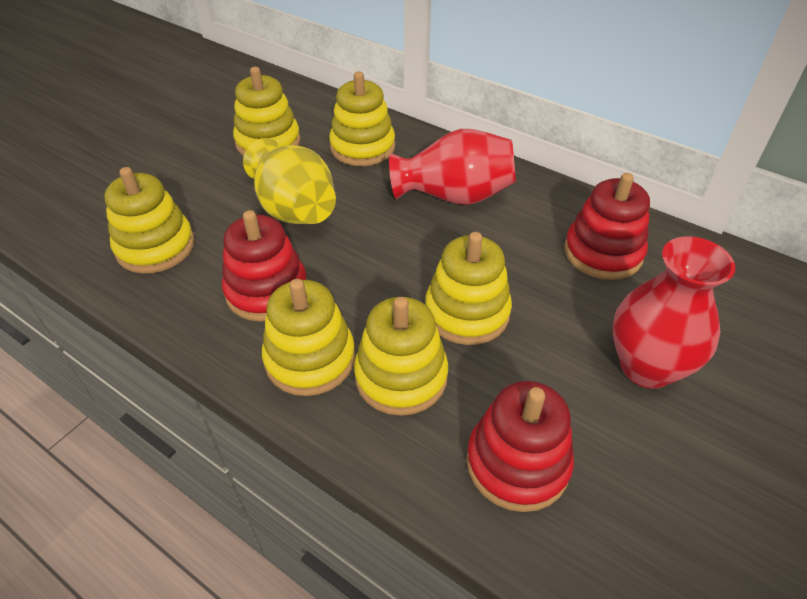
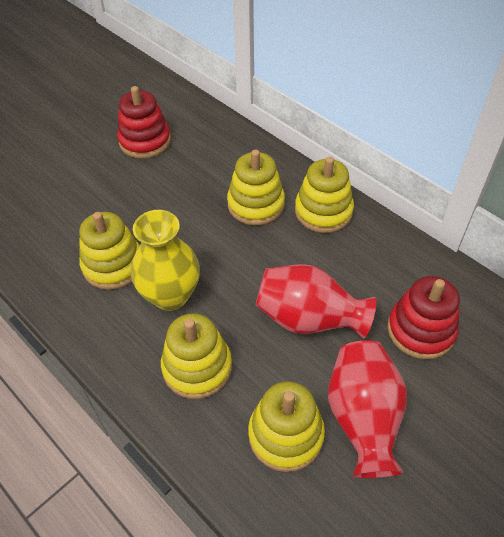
red stacking toy: 3 -> 2
yellow stacking toy: 6 -> 5

